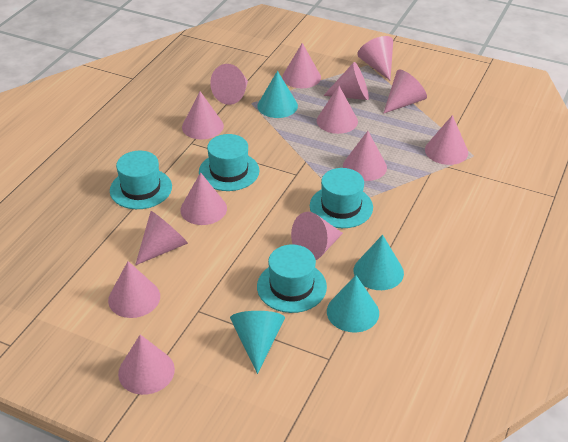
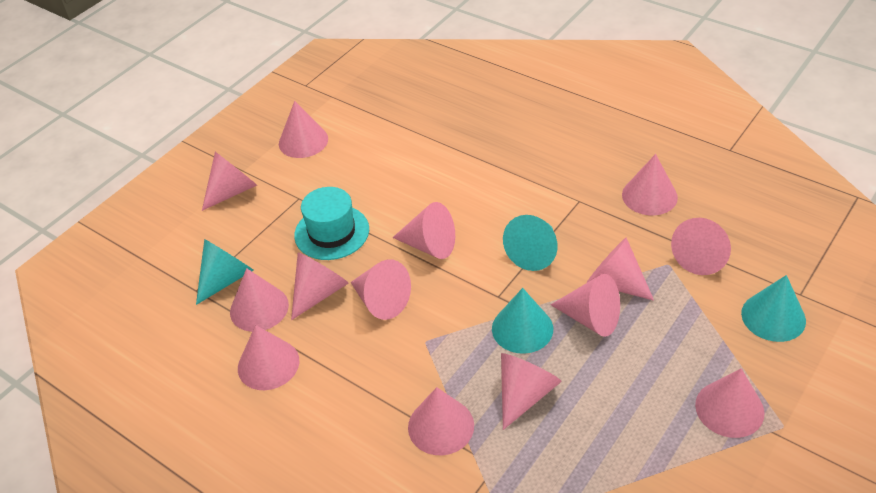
turquoise hat: 4 -> 1

